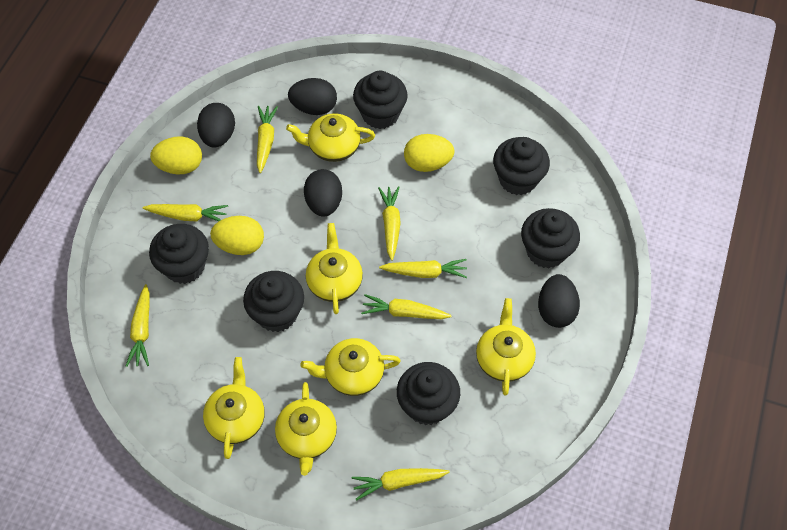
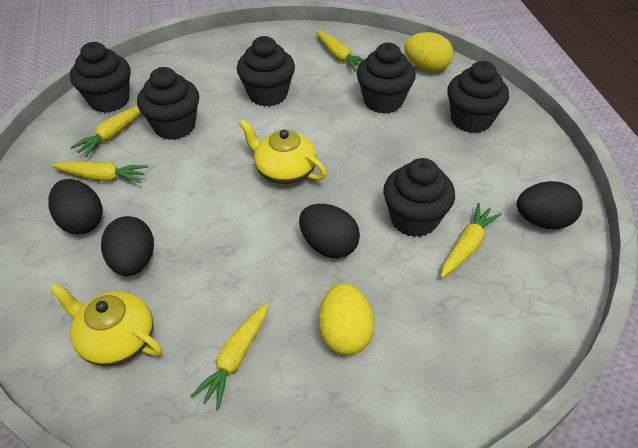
yellow carrot: 7 -> 5
yellow egg: 3 -> 2
yellow teapot: 6 -> 2

